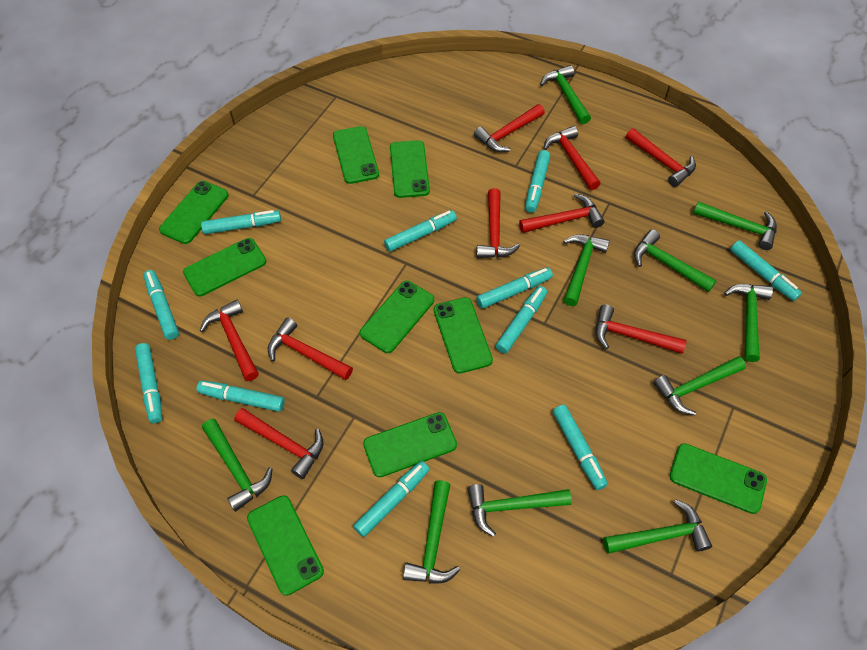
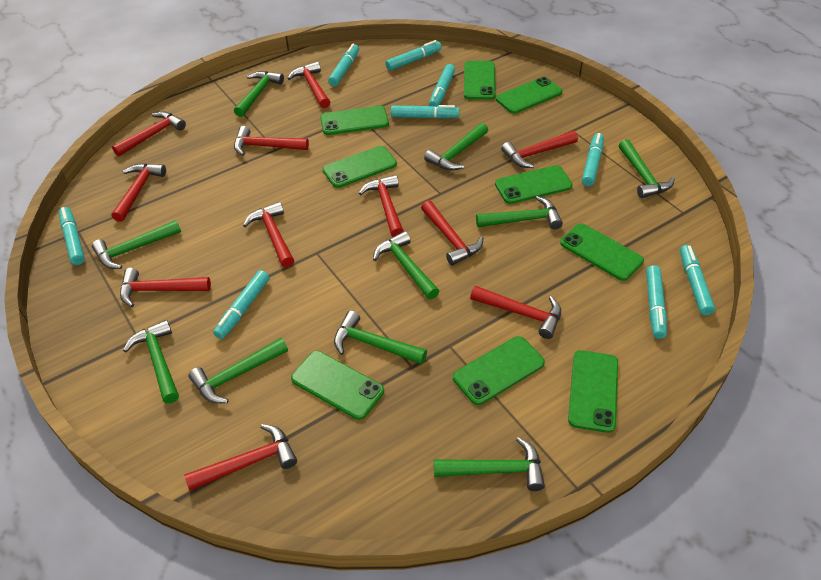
red hammer: 9 -> 11
turquoise marker: 11 -> 9

